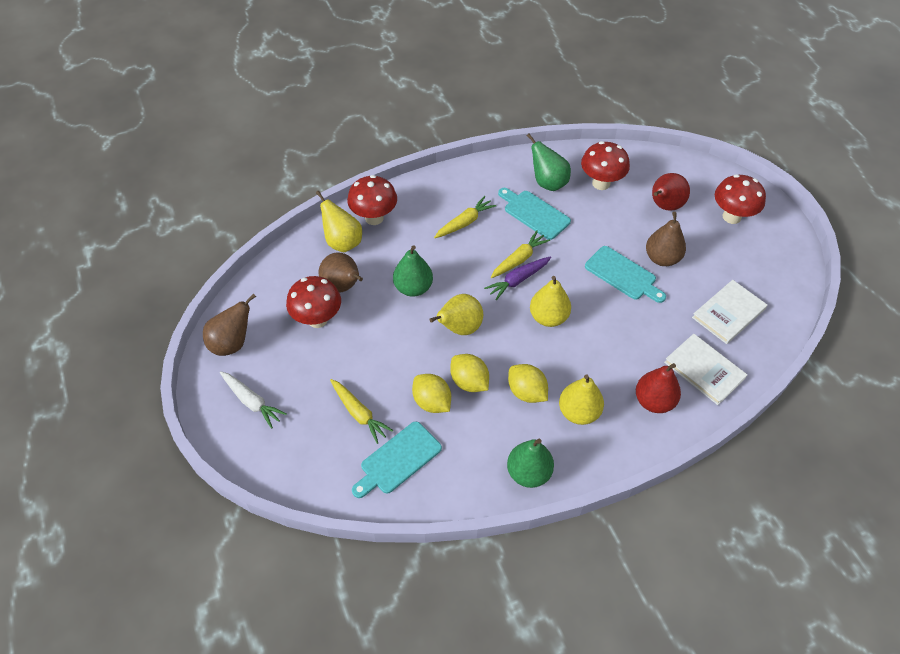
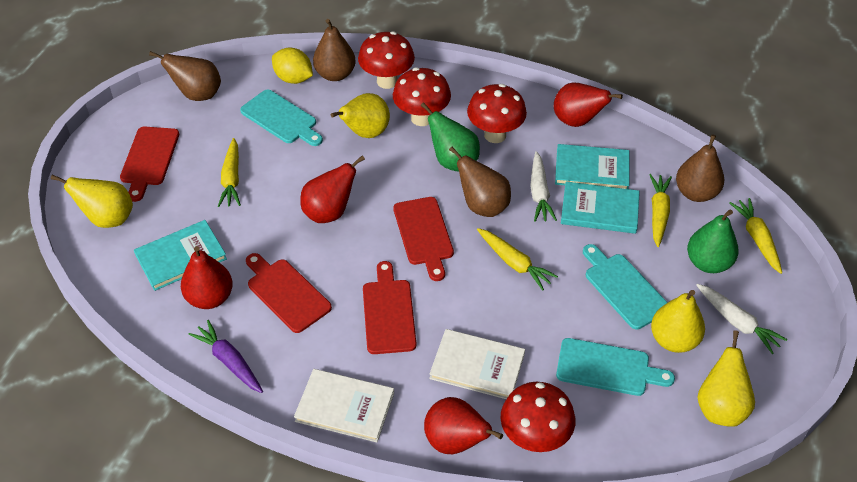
brown pear: 3 -> 4
green pear: 3 -> 2
red cutting board: 0 -> 4
red pear: 2 -> 4
turquoise book: 0 -> 3
white carrot: 1 -> 2
yellow carrot: 3 -> 4
yellow lemon: 3 -> 1

